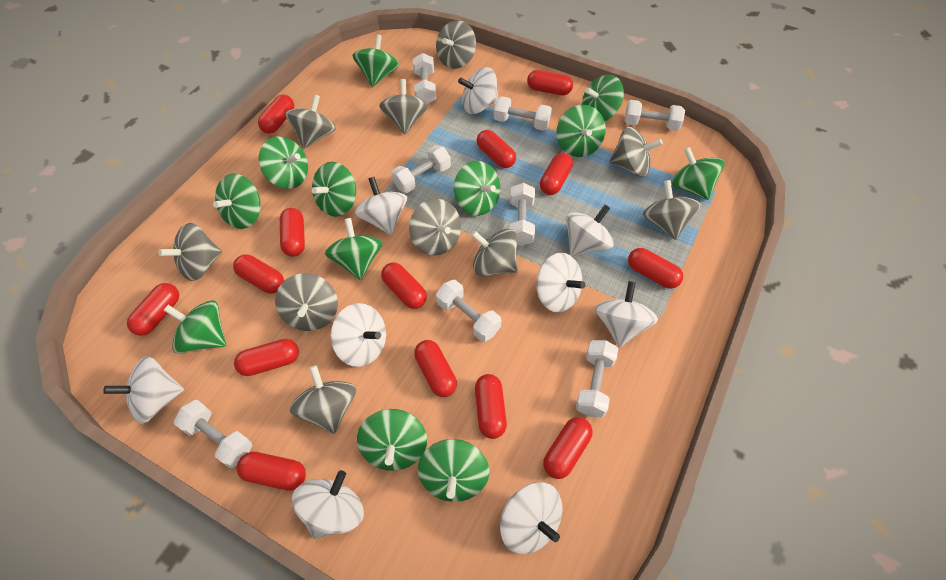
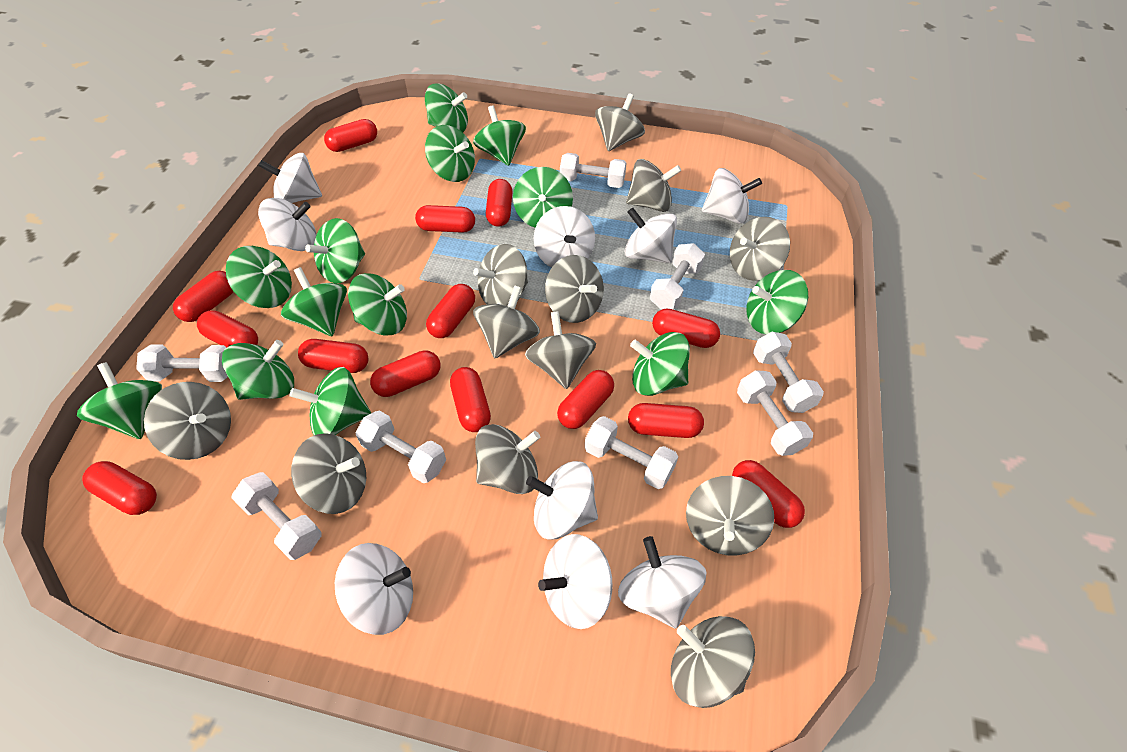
green spinning top: 12 -> 13
grey spinning top: 10 -> 12

